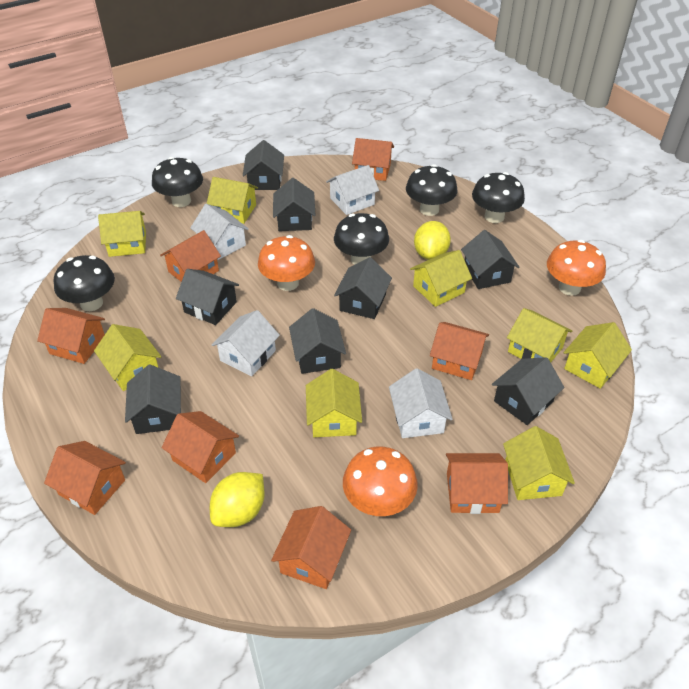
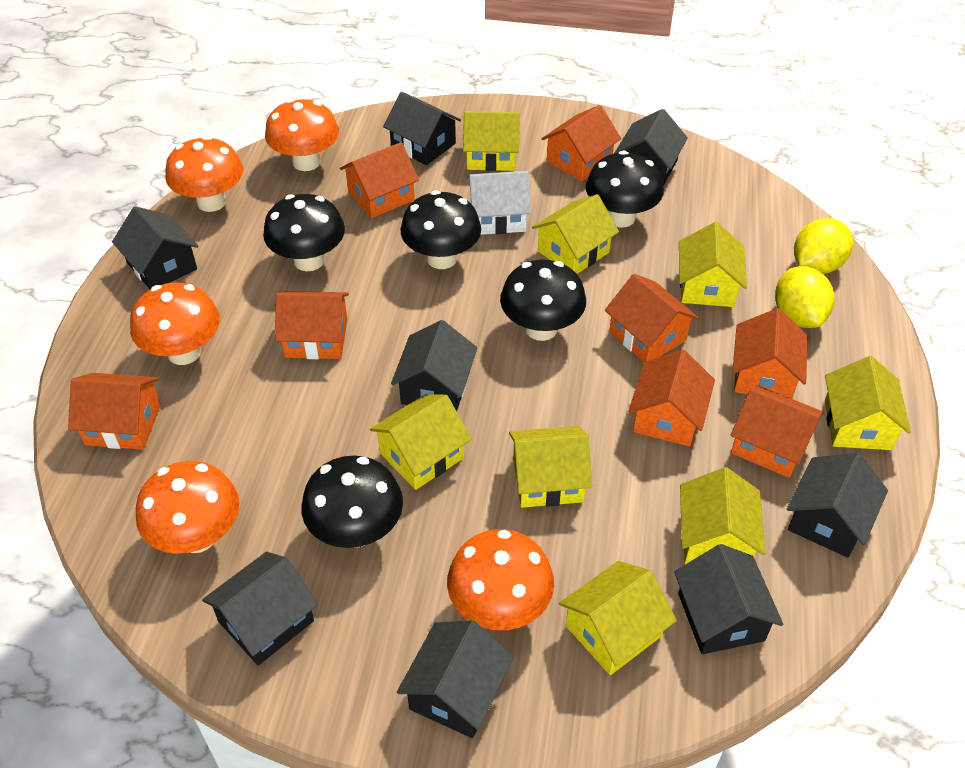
orange mushroom: 3 -> 5
white house: 4 -> 1

